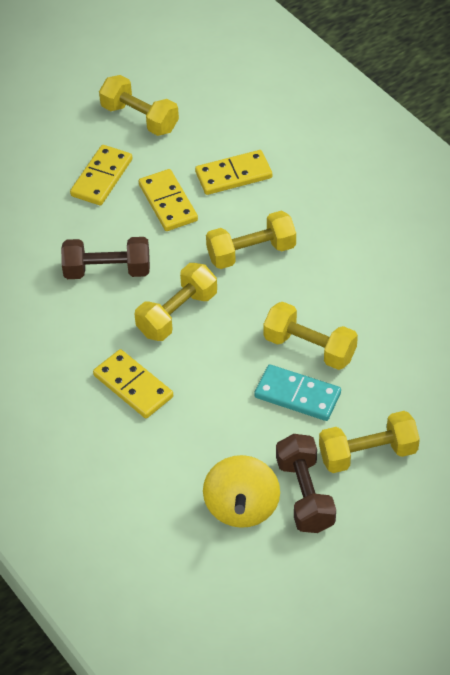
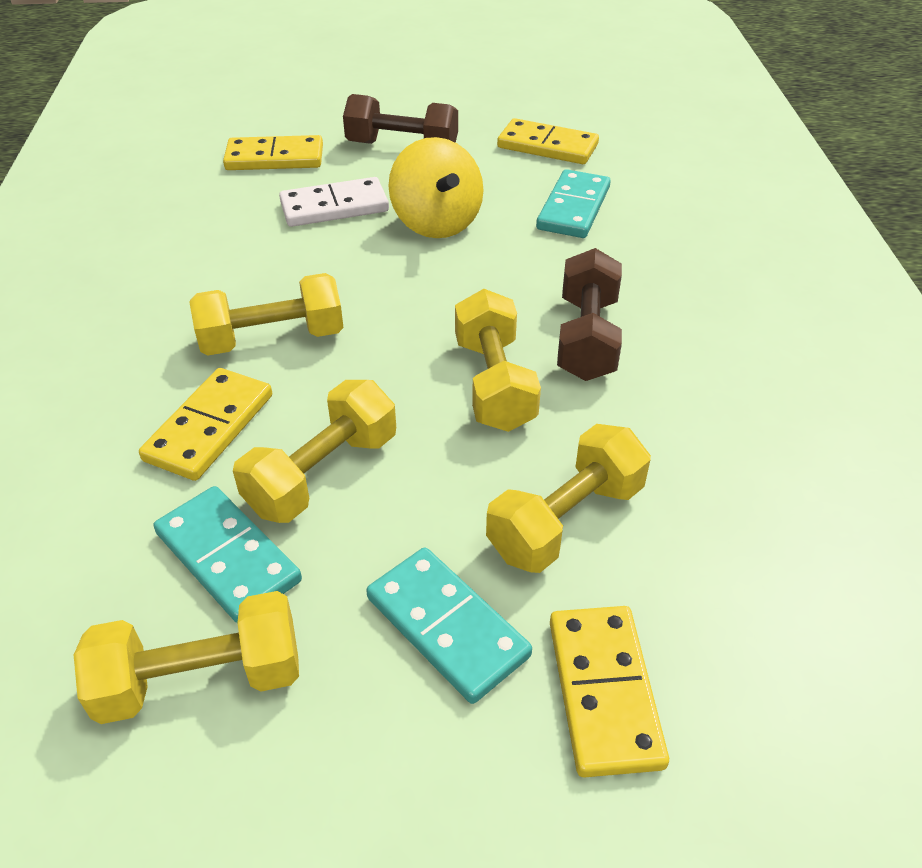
turquoise domino: 1 -> 3
white domino: 0 -> 1

